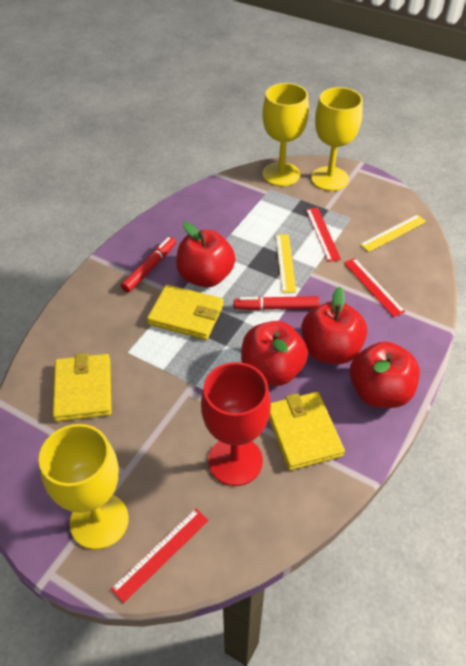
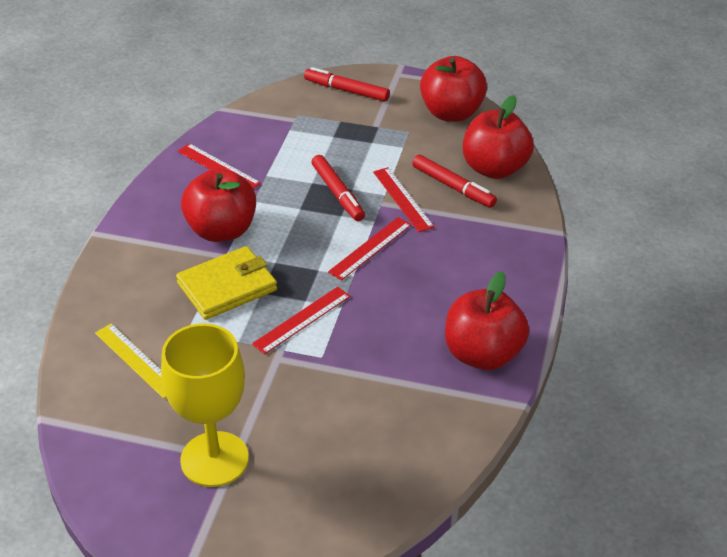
red goblet: 1 -> 0
red marker: 2 -> 3
red ruler: 3 -> 4
yellow goblet: 3 -> 1
yellow ruler: 2 -> 1
yellow wallet: 3 -> 1

